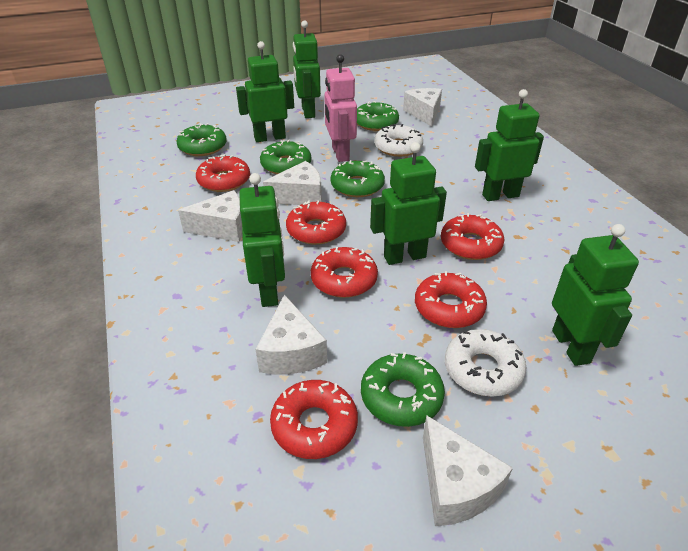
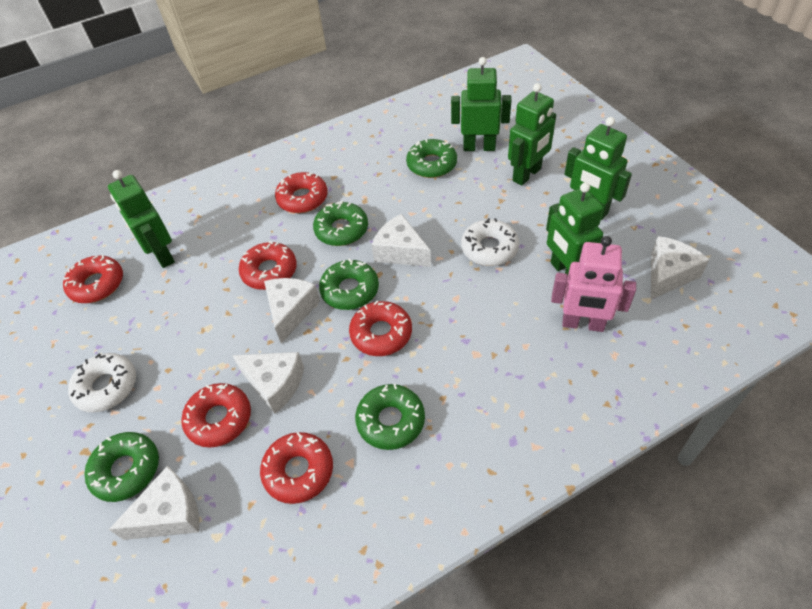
green robot: 6 -> 5

